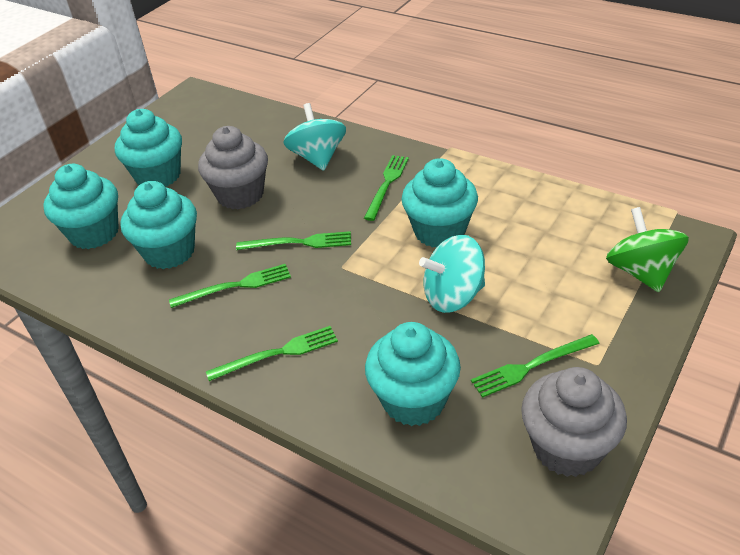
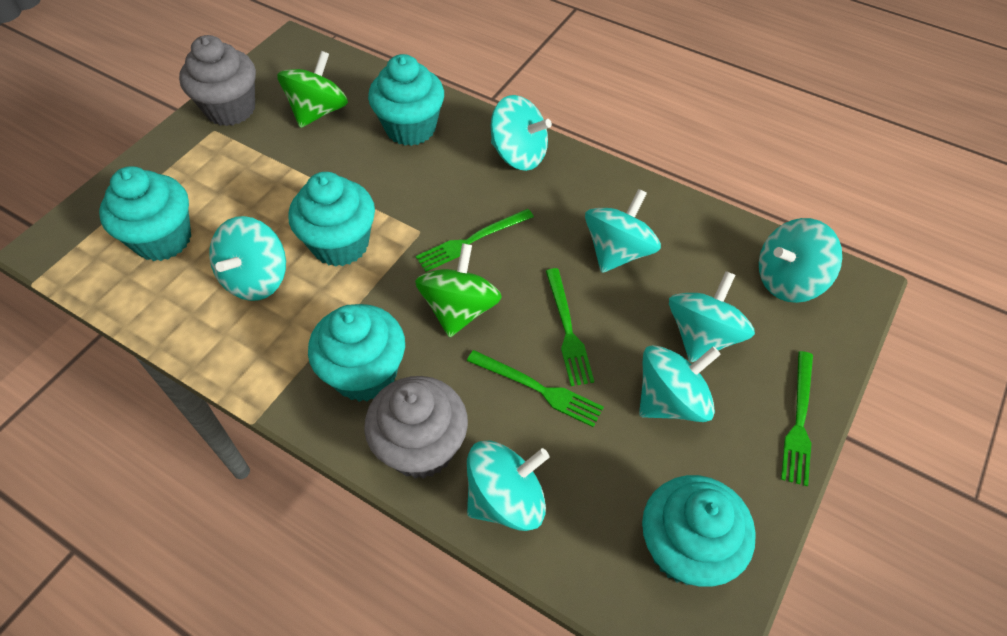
green fork: 5 -> 4
green spinning top: 1 -> 2
turquoise spinning top: 2 -> 7

